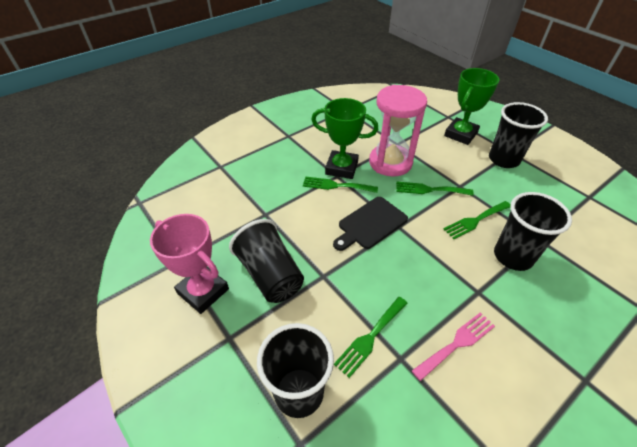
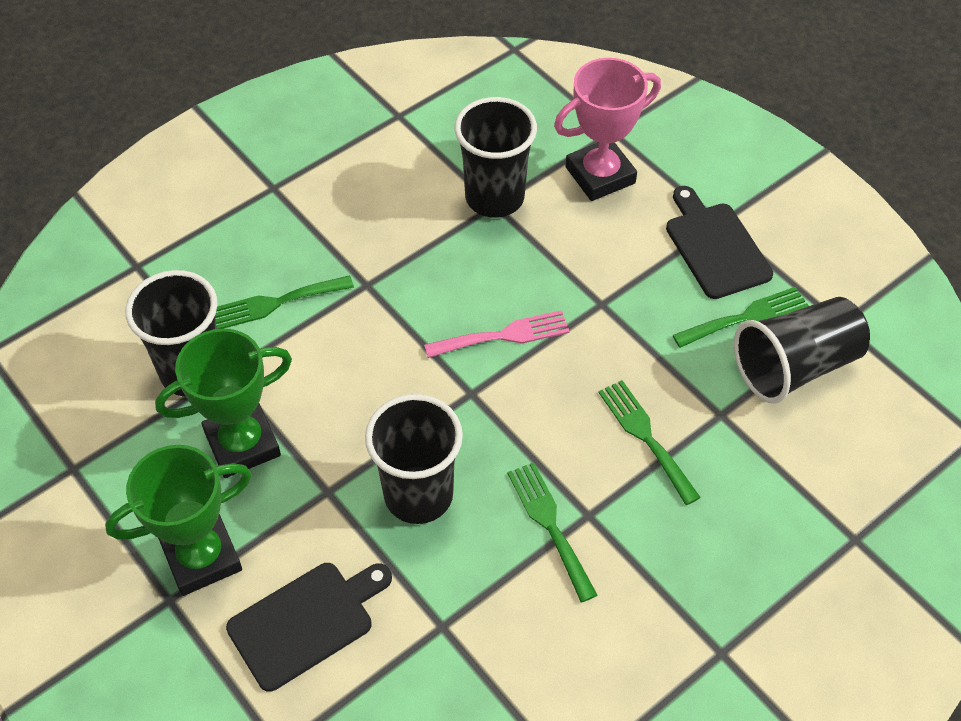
black cutting board: 1 -> 2
pink hourglass: 1 -> 0

